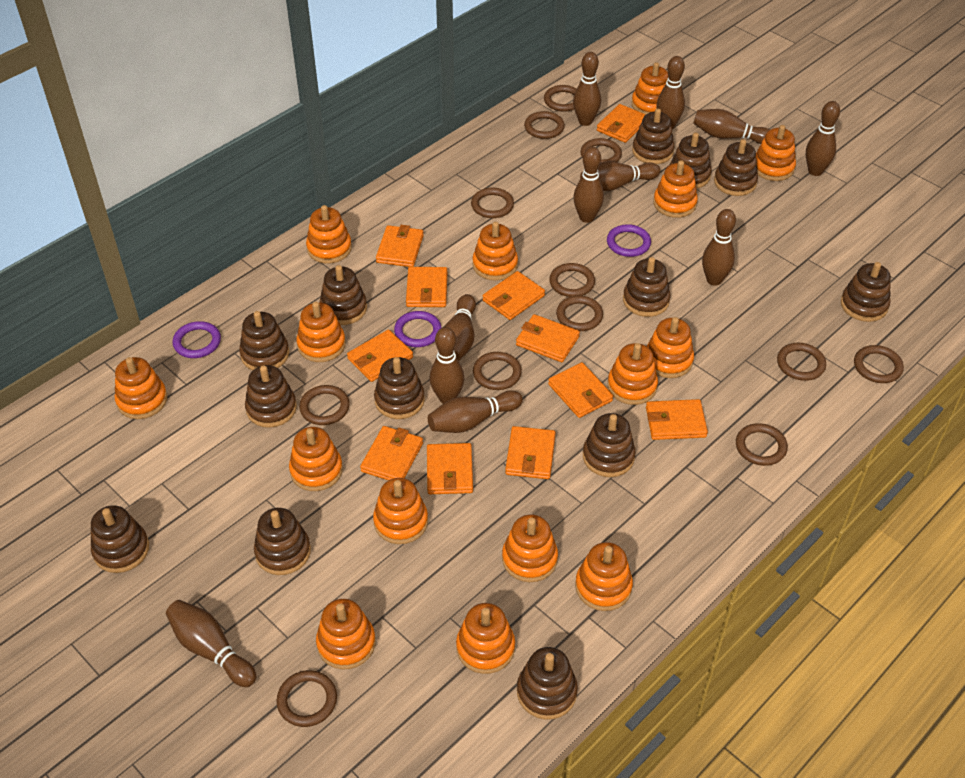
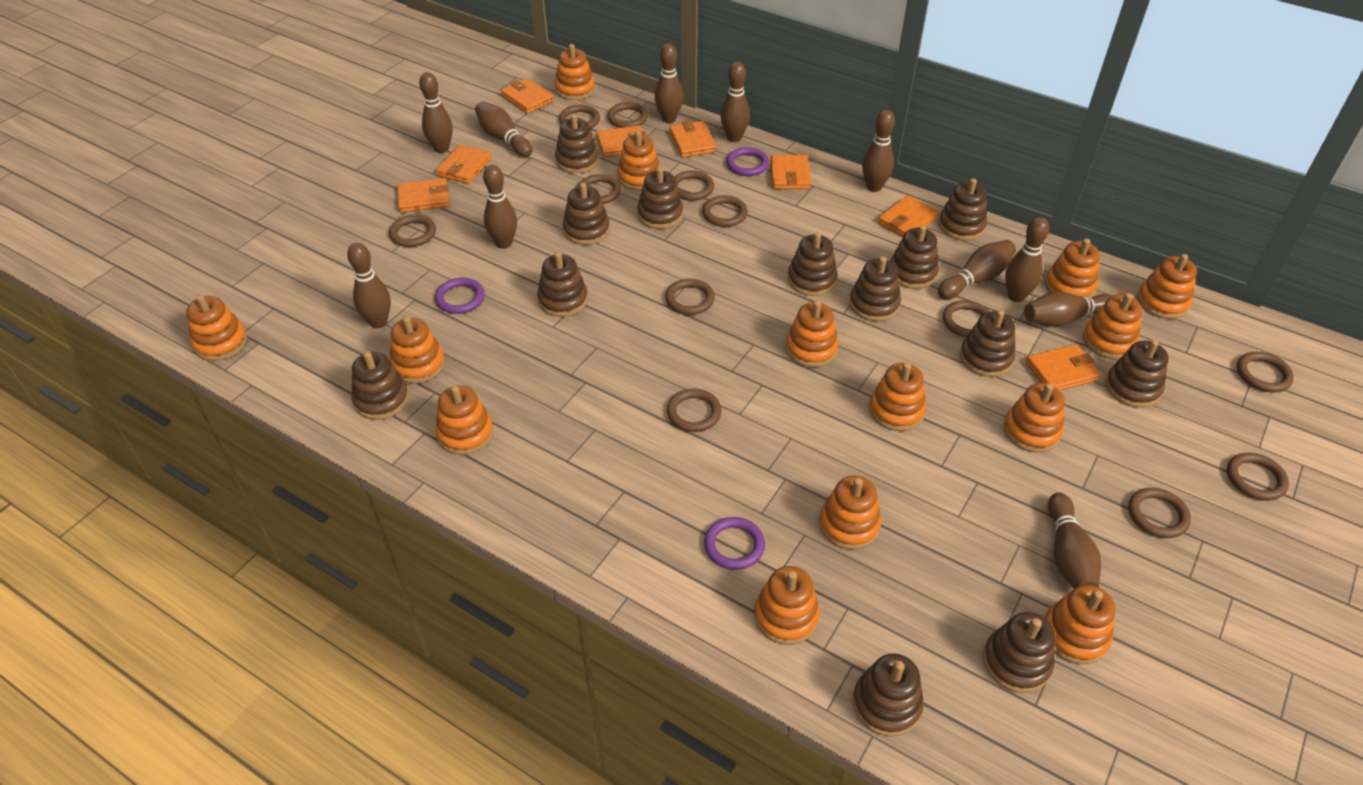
orange stacking toy: 15 -> 14
orange wallet: 11 -> 8

